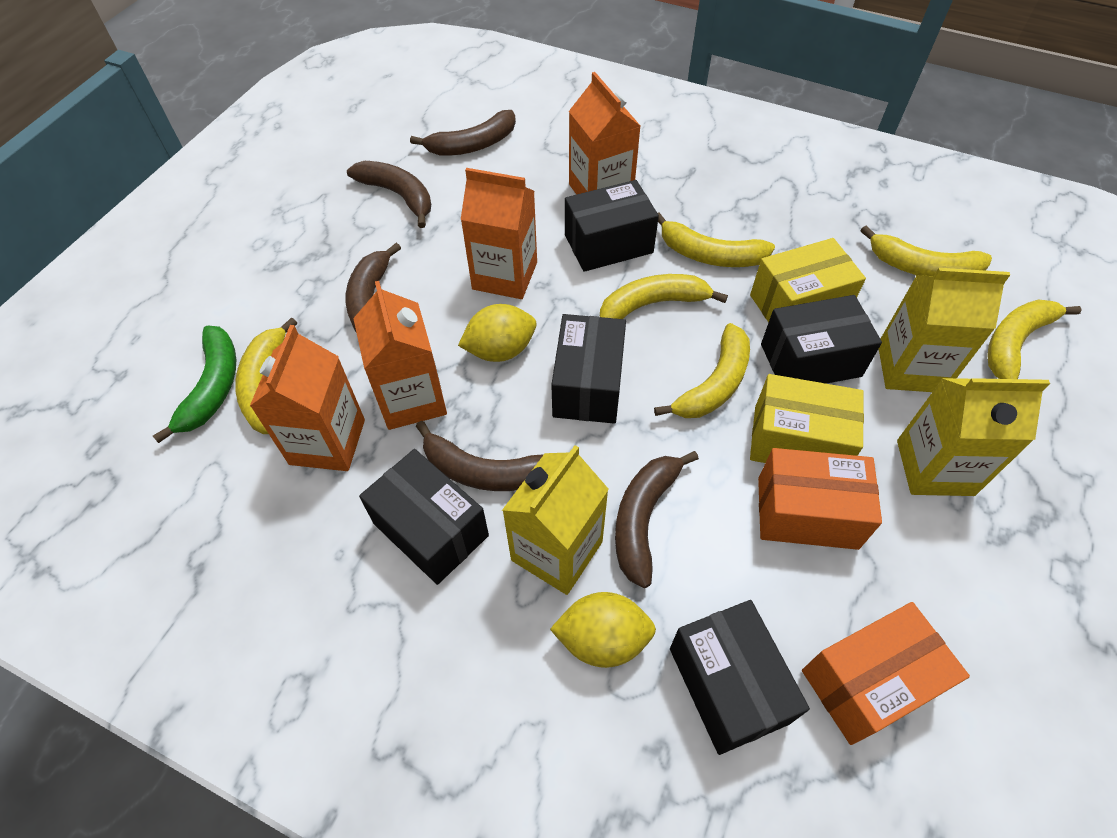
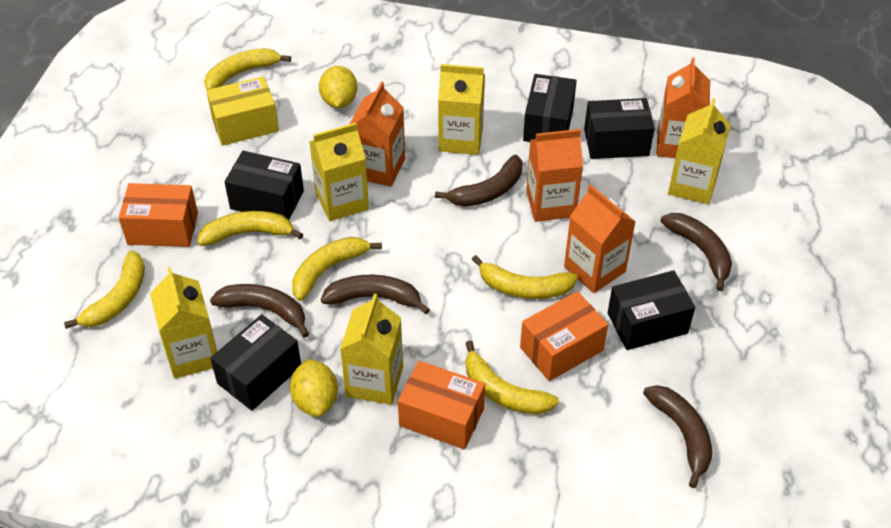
green banana: 1 -> 0
orange box: 2 -> 3
yellow box: 2 -> 1
yellow carton: 3 -> 5

